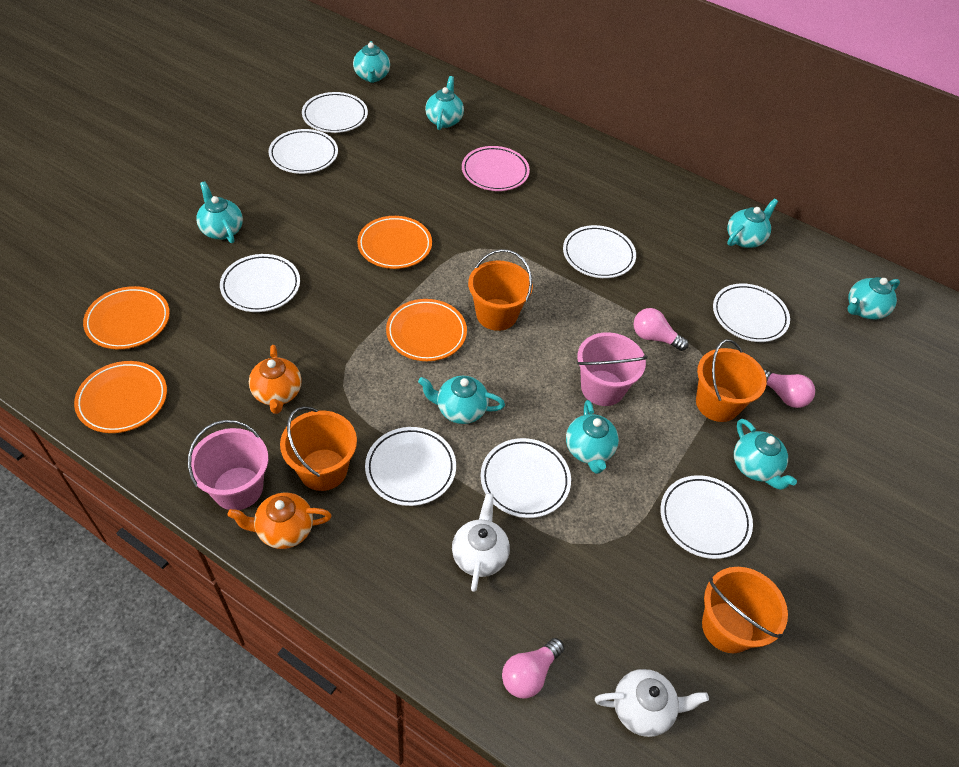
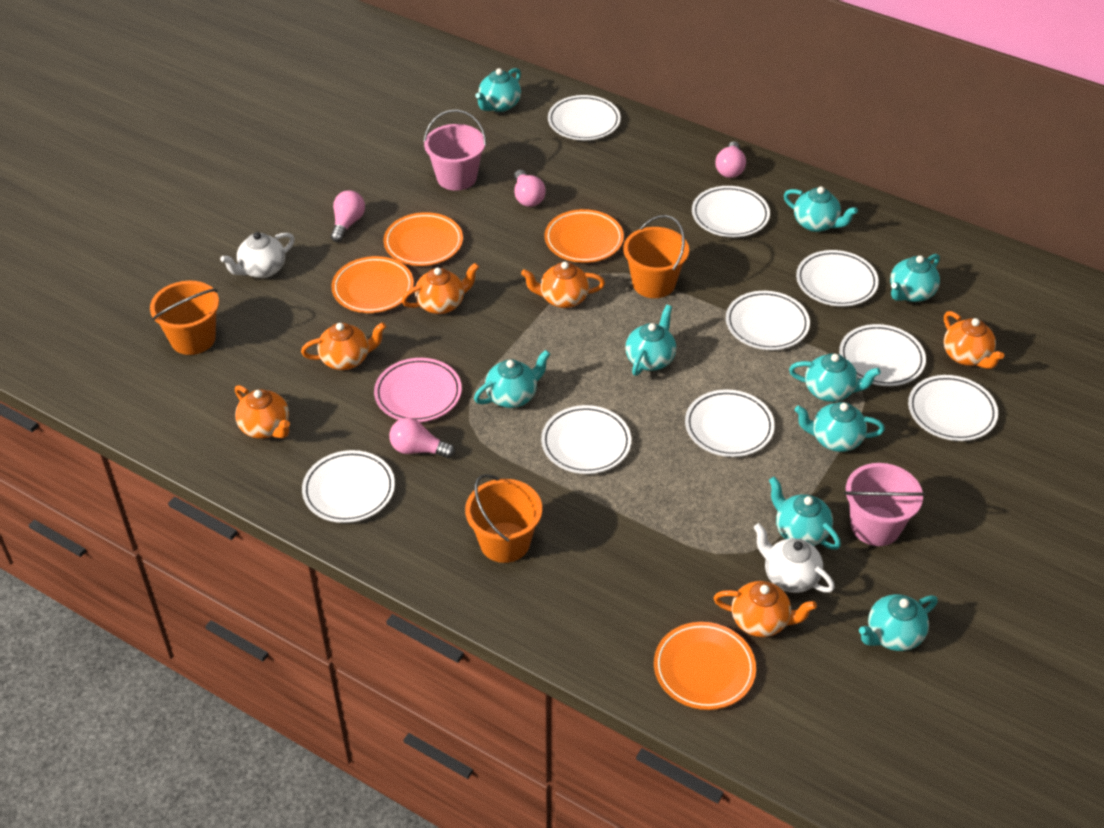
orange bucket: 4 -> 3
orange teapot: 2 -> 6
pink light bulb: 3 -> 4
turquoise teapot: 8 -> 9
white plate: 8 -> 9

